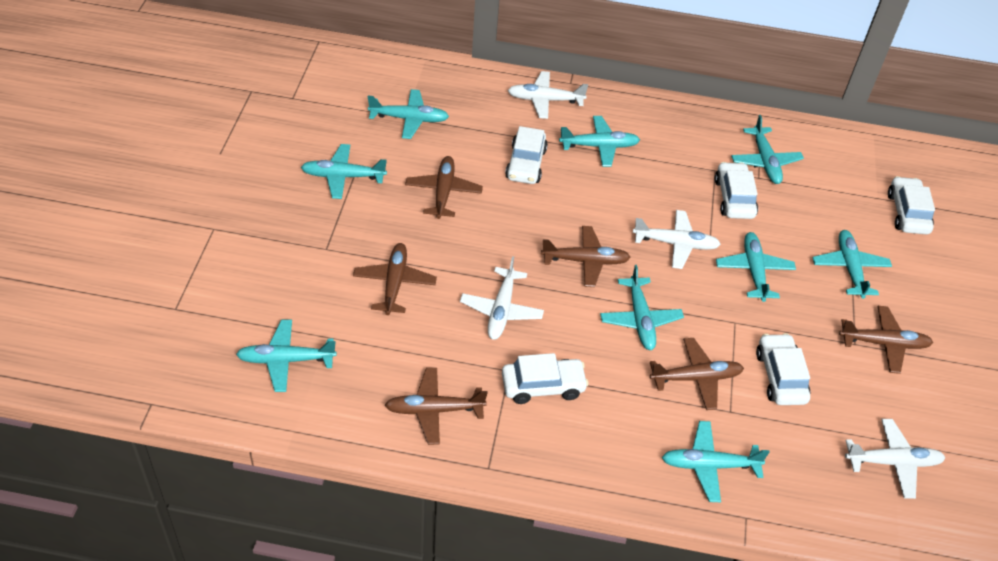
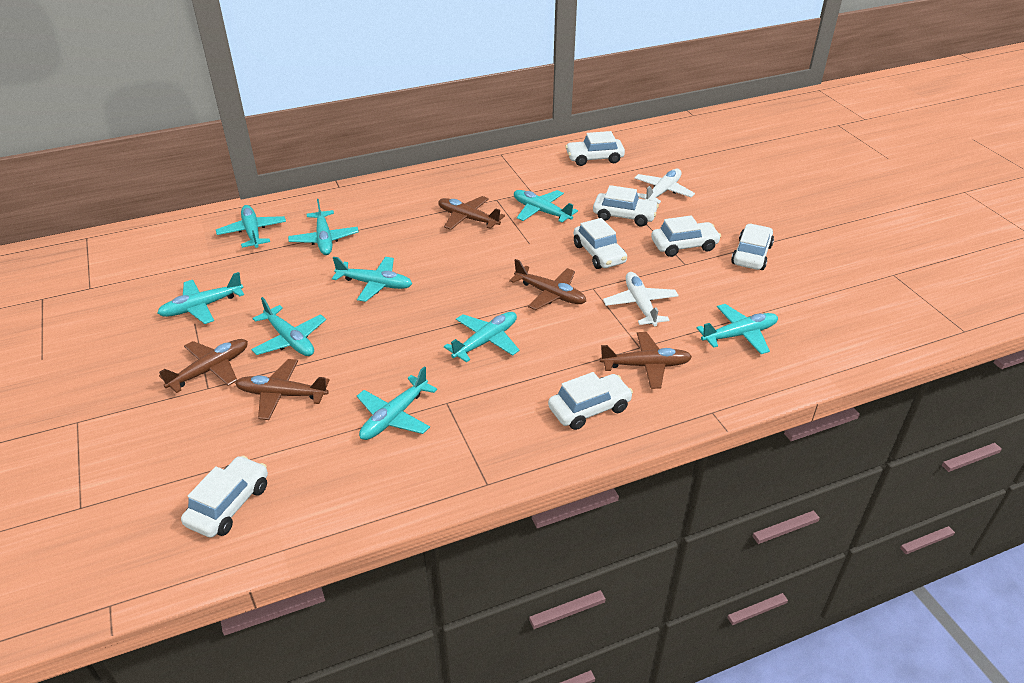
brown plane: 6 -> 5
white car: 5 -> 7
white plane: 4 -> 2

